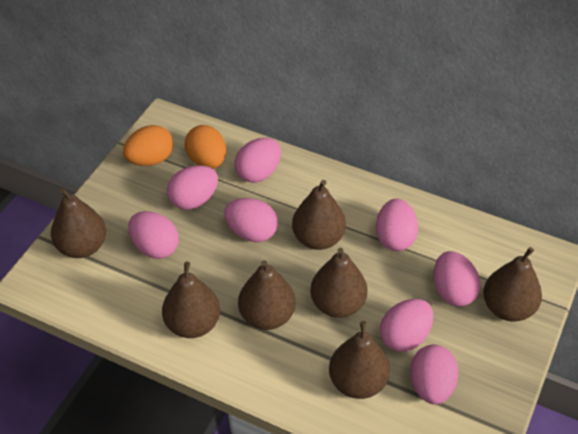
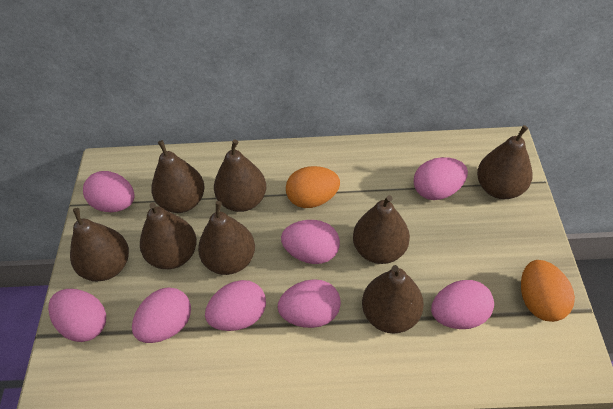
brown pear: 7 -> 8

